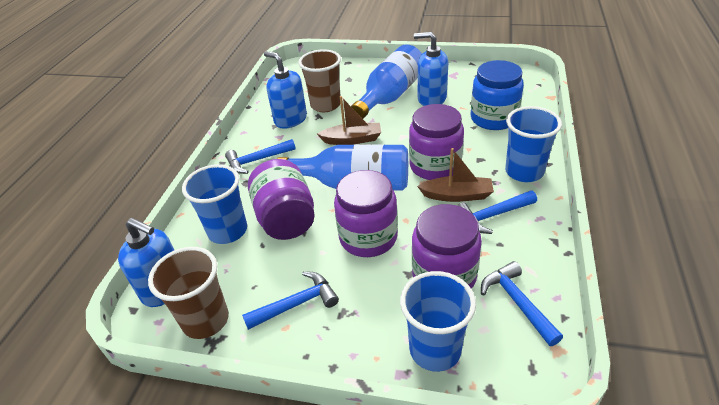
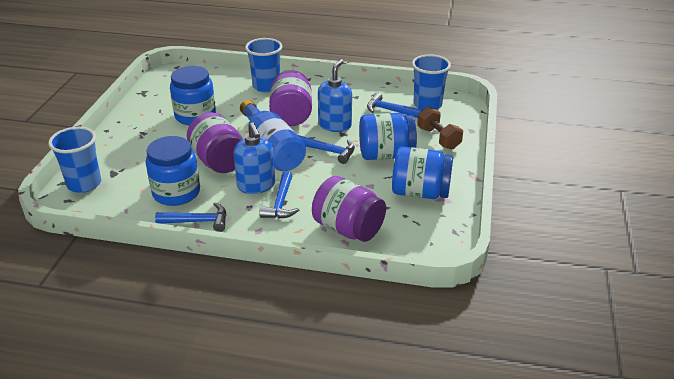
blue bottle: 2 -> 1
blue jar: 1 -> 4
blue soap dispenser: 3 -> 2
brown boat: 2 -> 0
brown cup: 2 -> 0
brown dumbbell: 0 -> 1
purple jar: 4 -> 3

